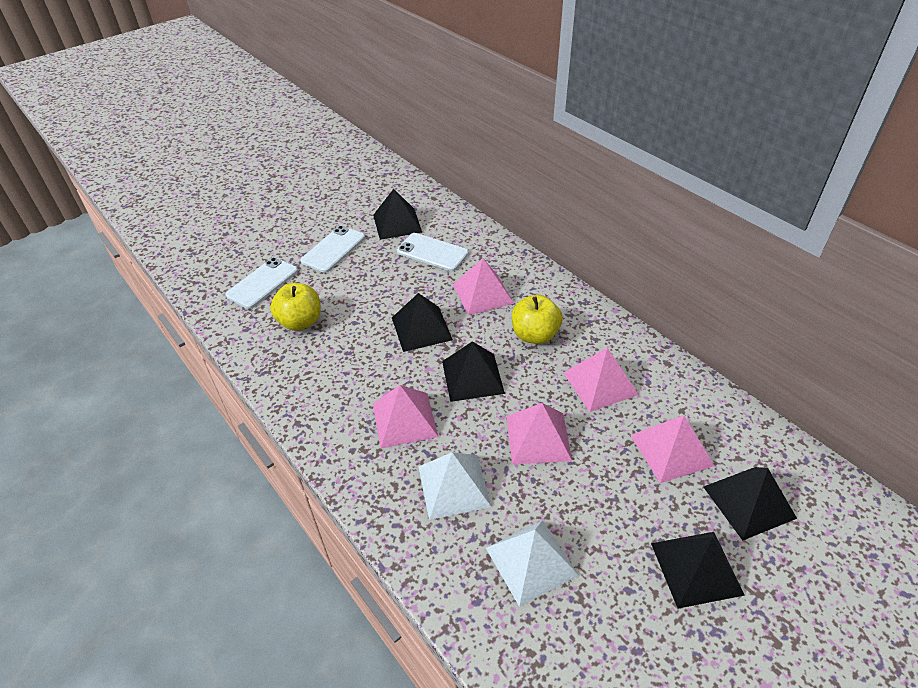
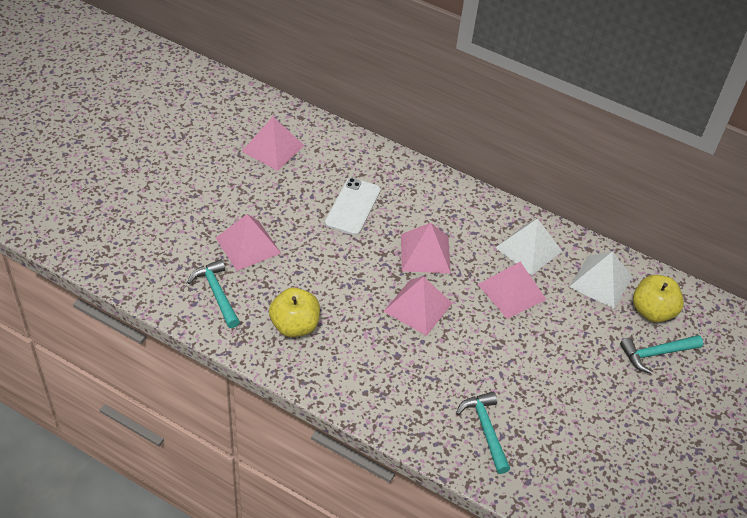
black pyramid: 5 -> 0
turquoise hammer: 0 -> 3
white phone: 3 -> 1

